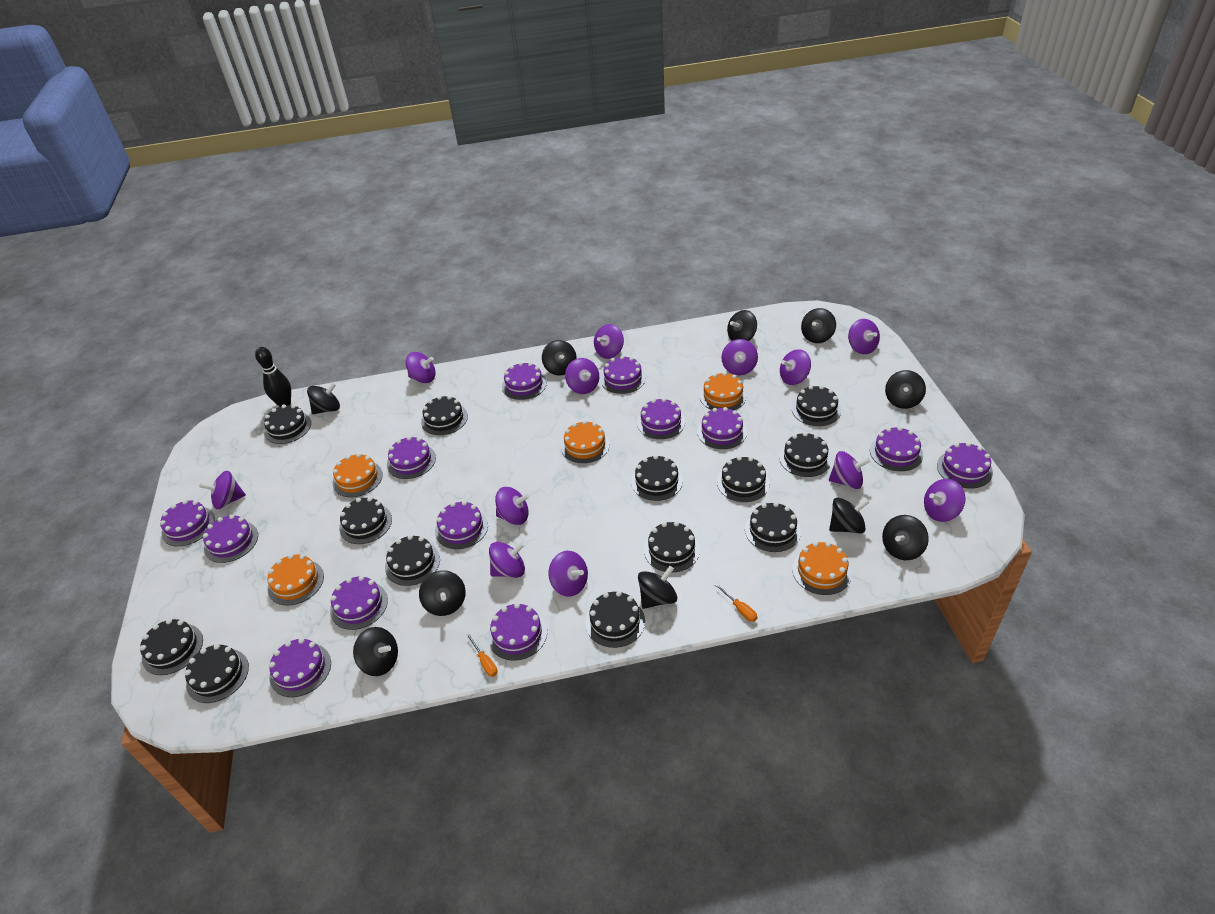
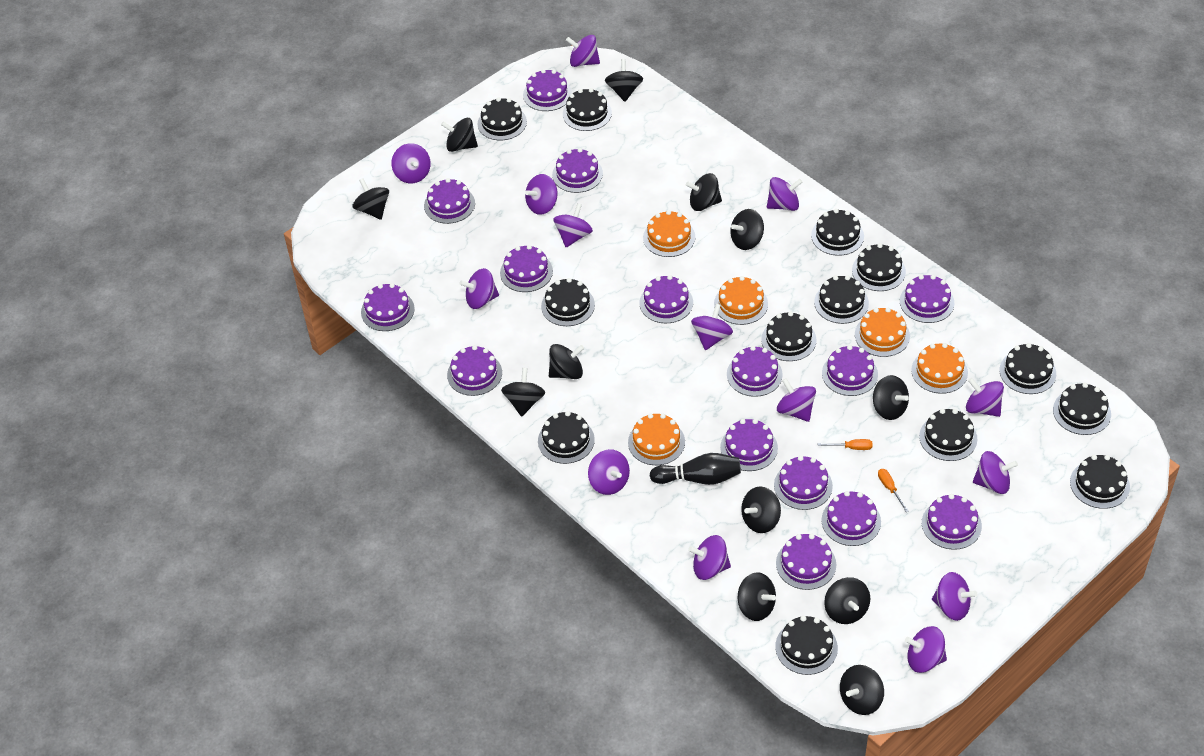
black spinning top: 10 -> 12
purple cake: 13 -> 15
purple spinning top: 12 -> 14

